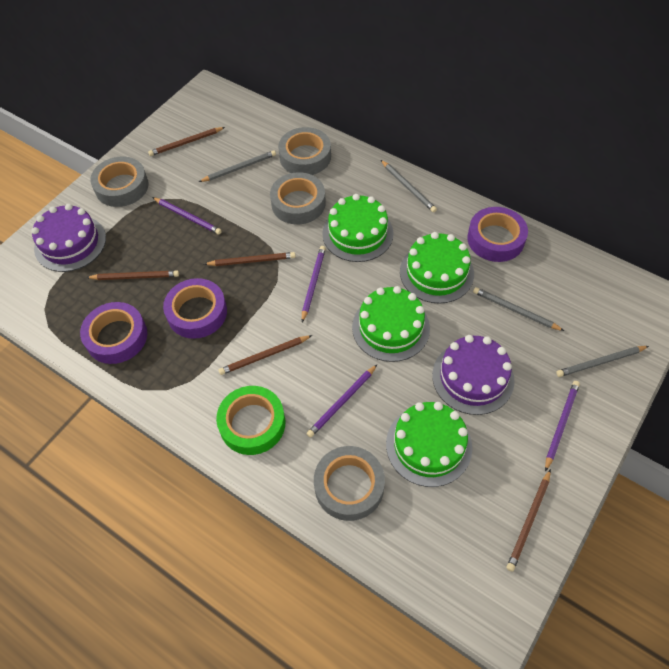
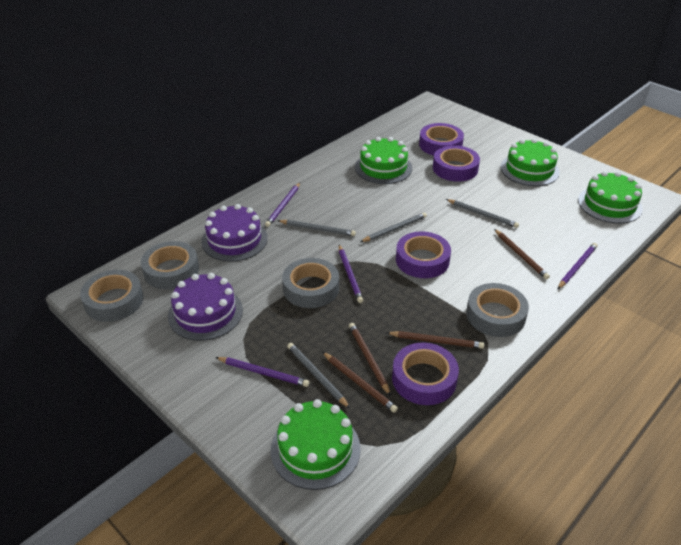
brown pencil: 5 -> 4
green tape: 1 -> 0
purple tape: 3 -> 4

